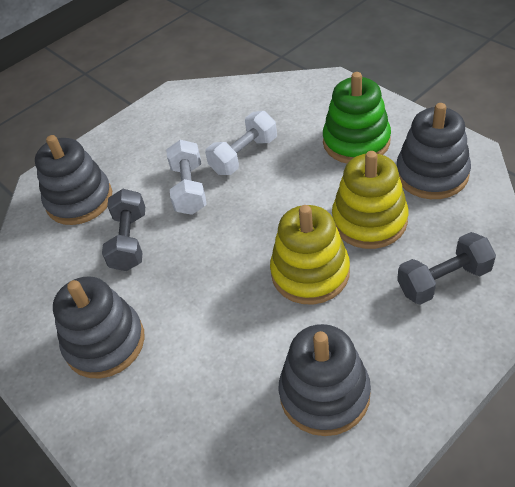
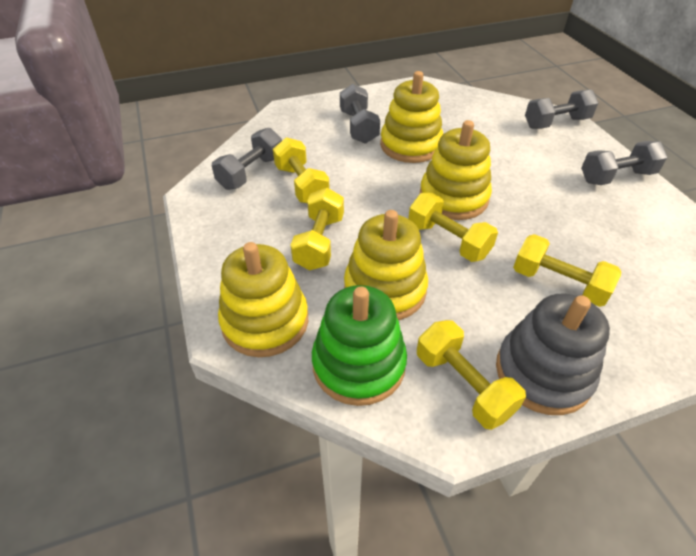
grey dumbbell: 2 -> 4
grey stacking toy: 4 -> 1
white dumbbell: 2 -> 0
yellow dumbbell: 0 -> 5
yellow stacking toy: 2 -> 4

